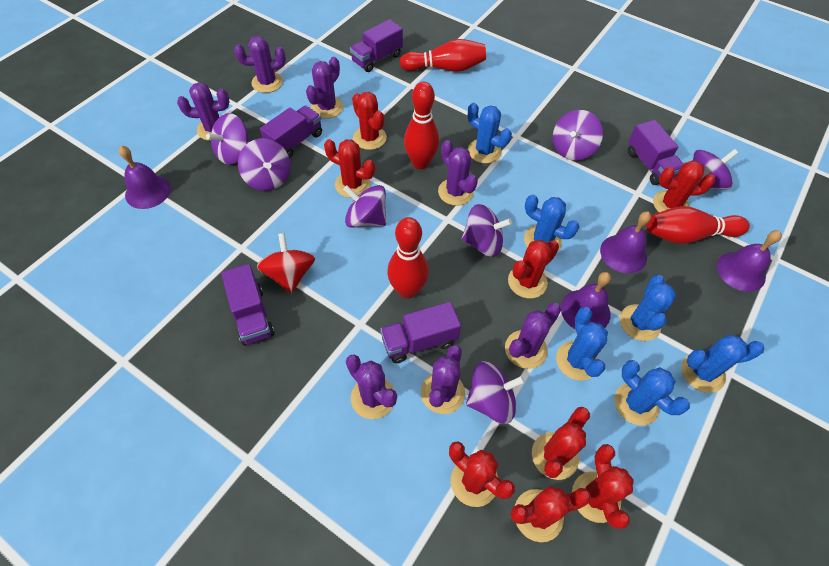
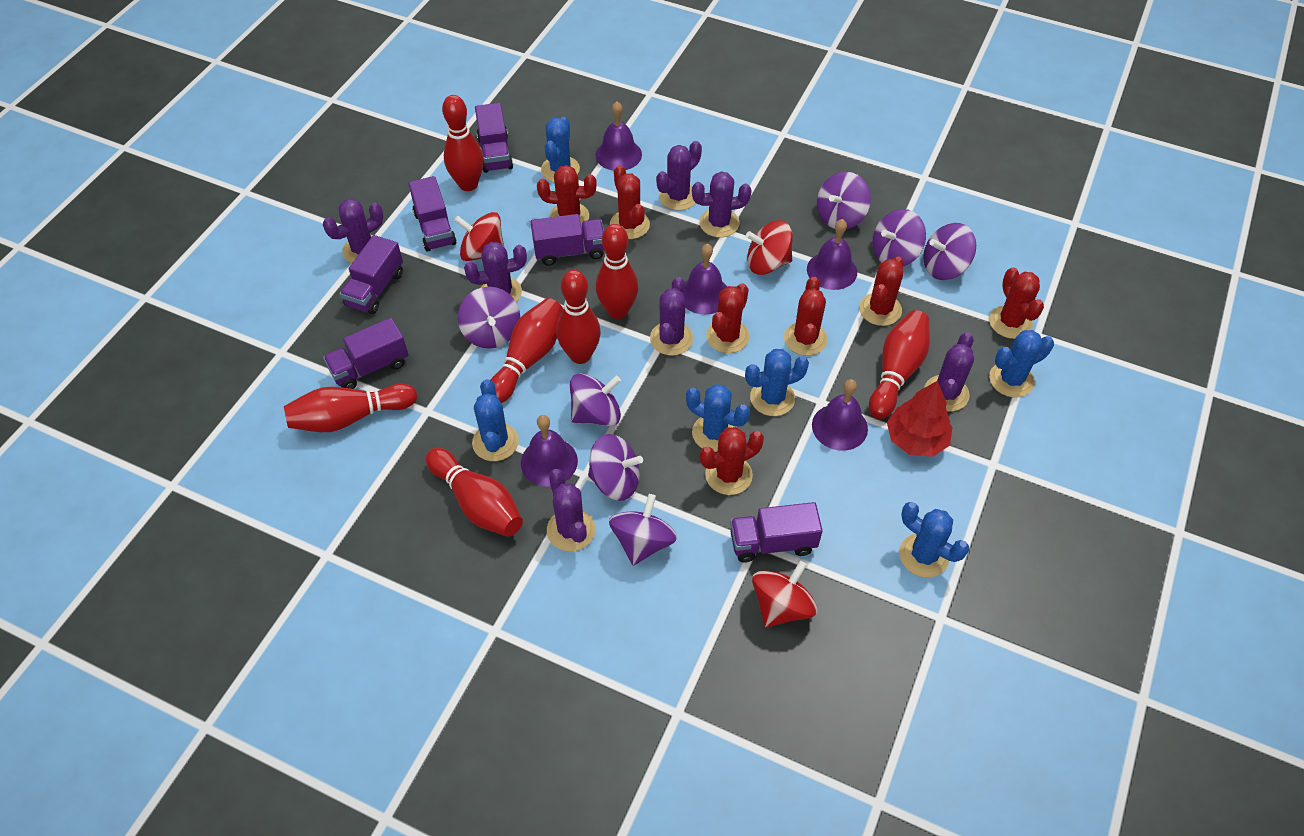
purple bell: 4 -> 5
purple truck: 5 -> 6
red bowling pin: 4 -> 7
red cactus: 8 -> 7
red spinning top: 1 -> 3
red tree: 0 -> 1

